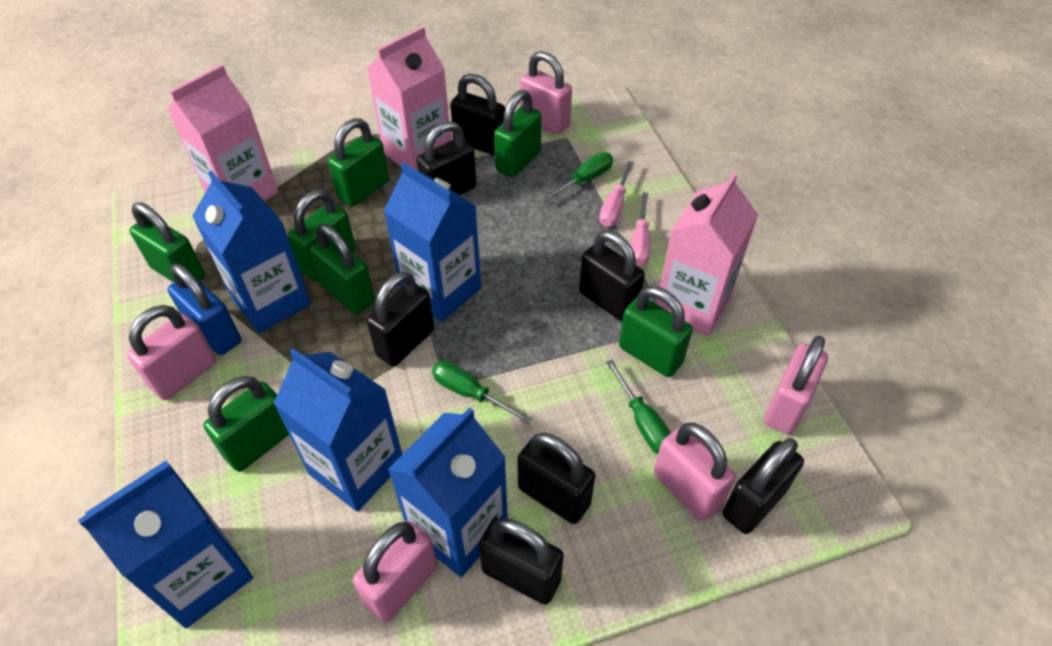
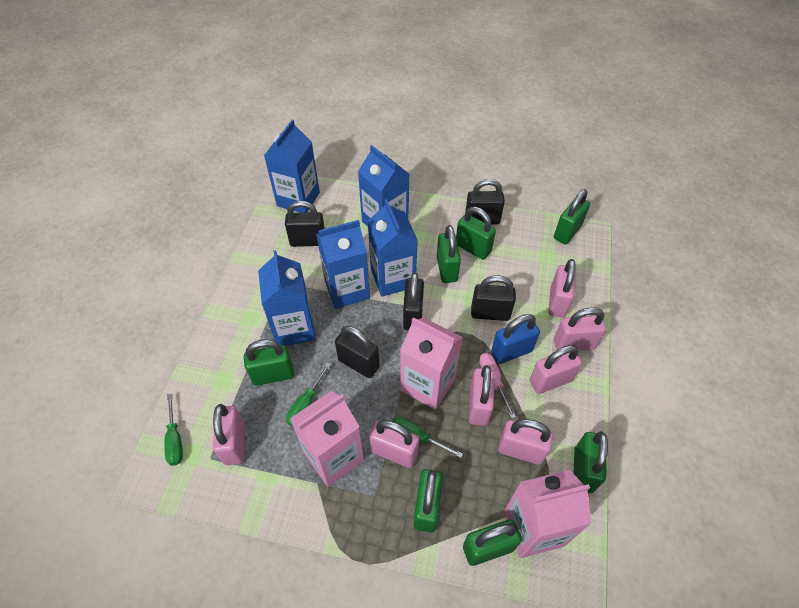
black padlock: 7 -> 5
pink padlock: 5 -> 7
pink screwdriver: 2 -> 1

